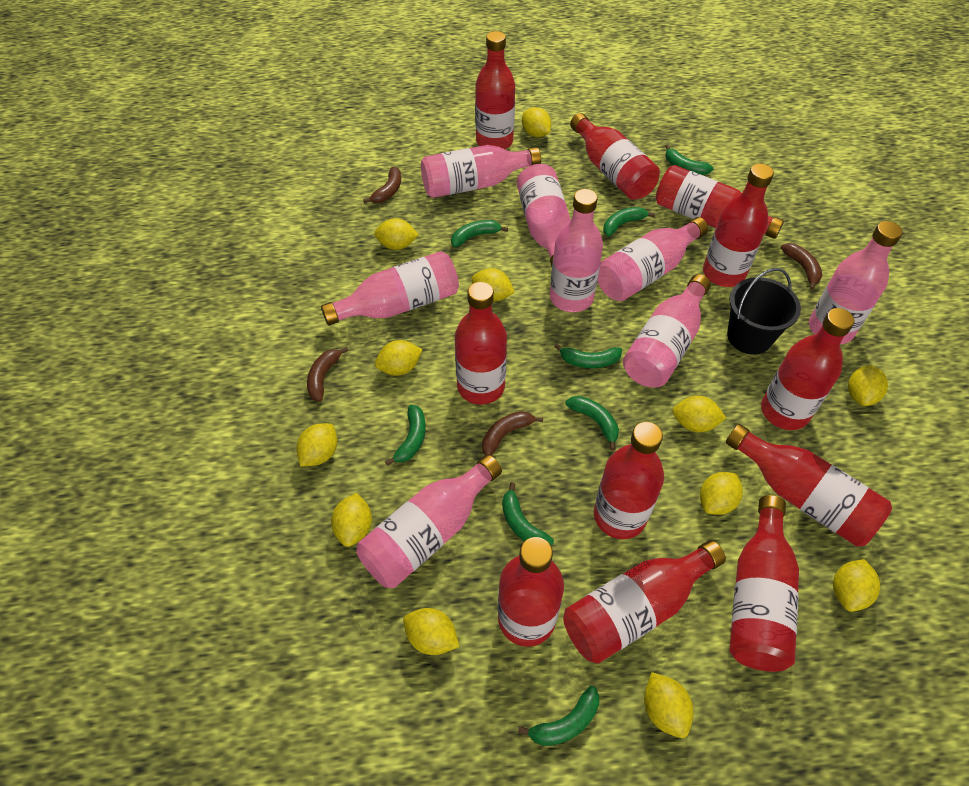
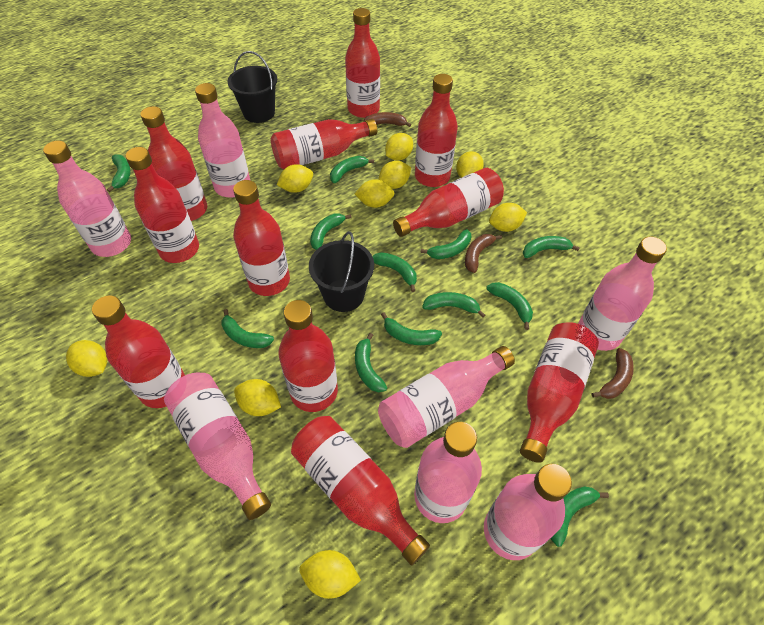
black bucket: 1 -> 2
brown banana: 4 -> 3
green banana: 8 -> 12
pink bottle: 8 -> 7
yellow lemon: 12 -> 9

